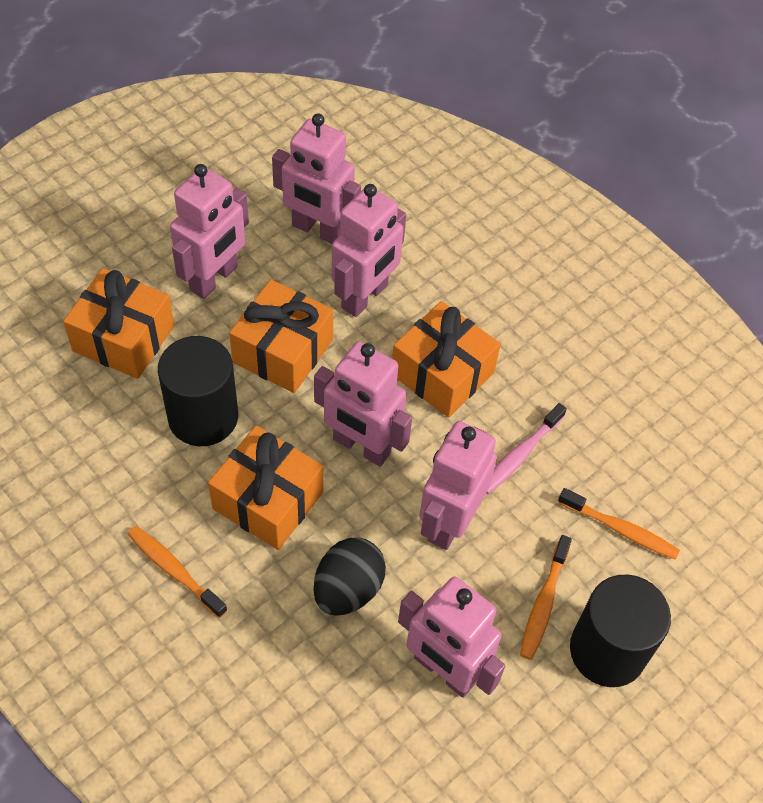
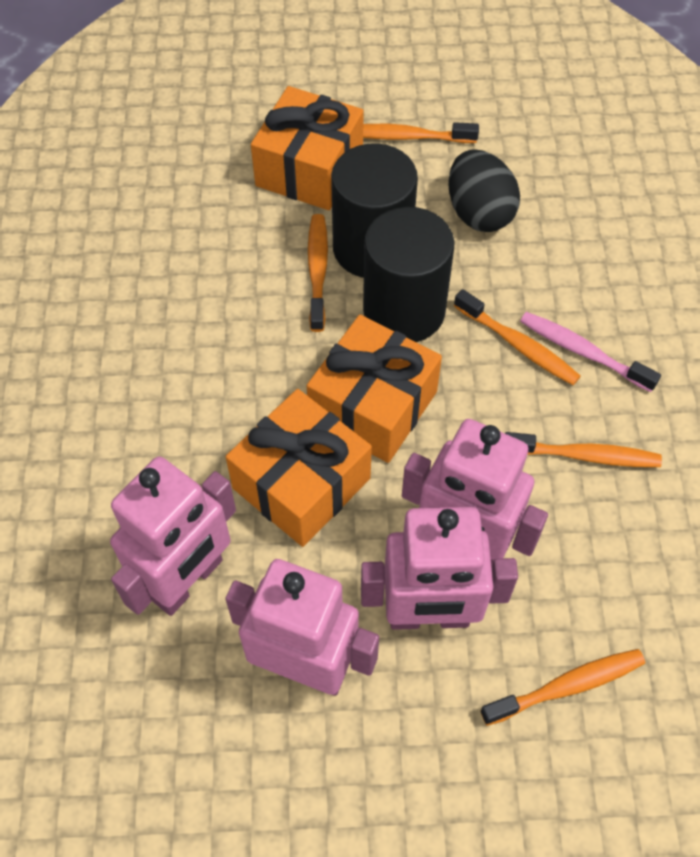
orange gift: 4 -> 3
orange toothbrush: 3 -> 5
pink robot: 6 -> 4

